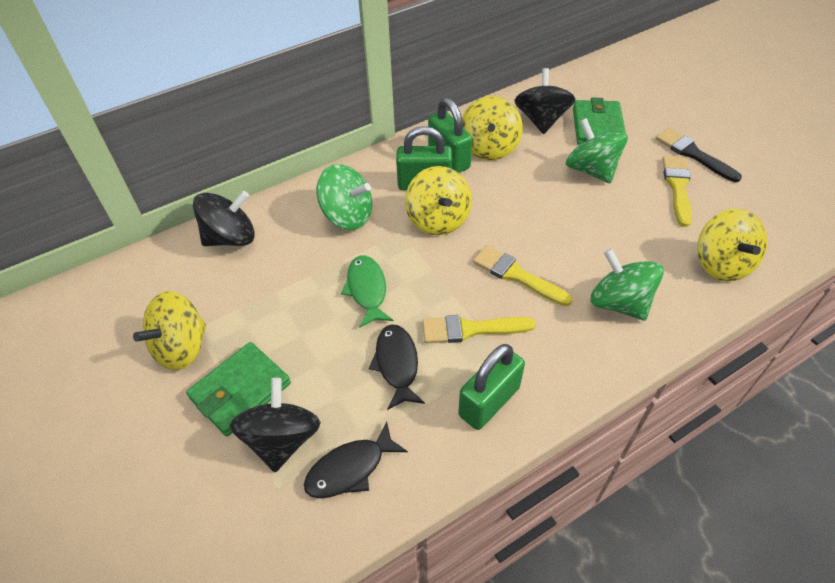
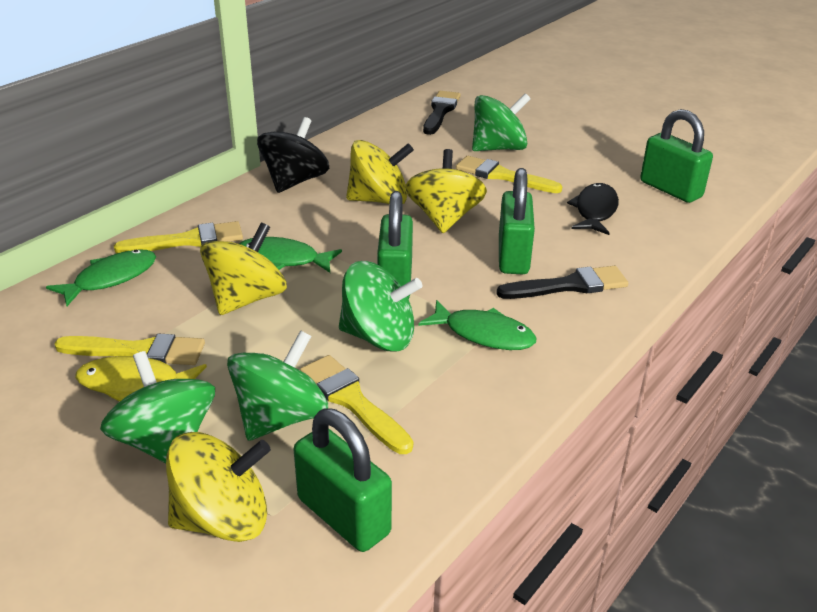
black brush: 1 -> 2
black fish: 2 -> 1
black spinning top: 3 -> 1
green fish: 1 -> 3
green padlock: 3 -> 4
green spinning top: 3 -> 4
green wallet: 2 -> 0
yellow brush: 3 -> 4
yellow fish: 0 -> 1

